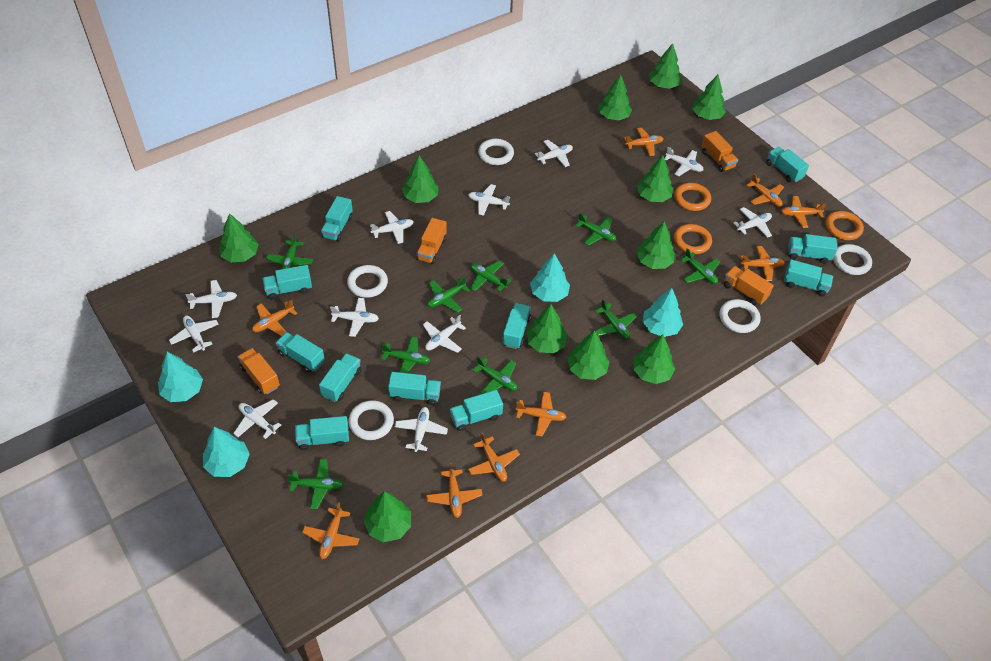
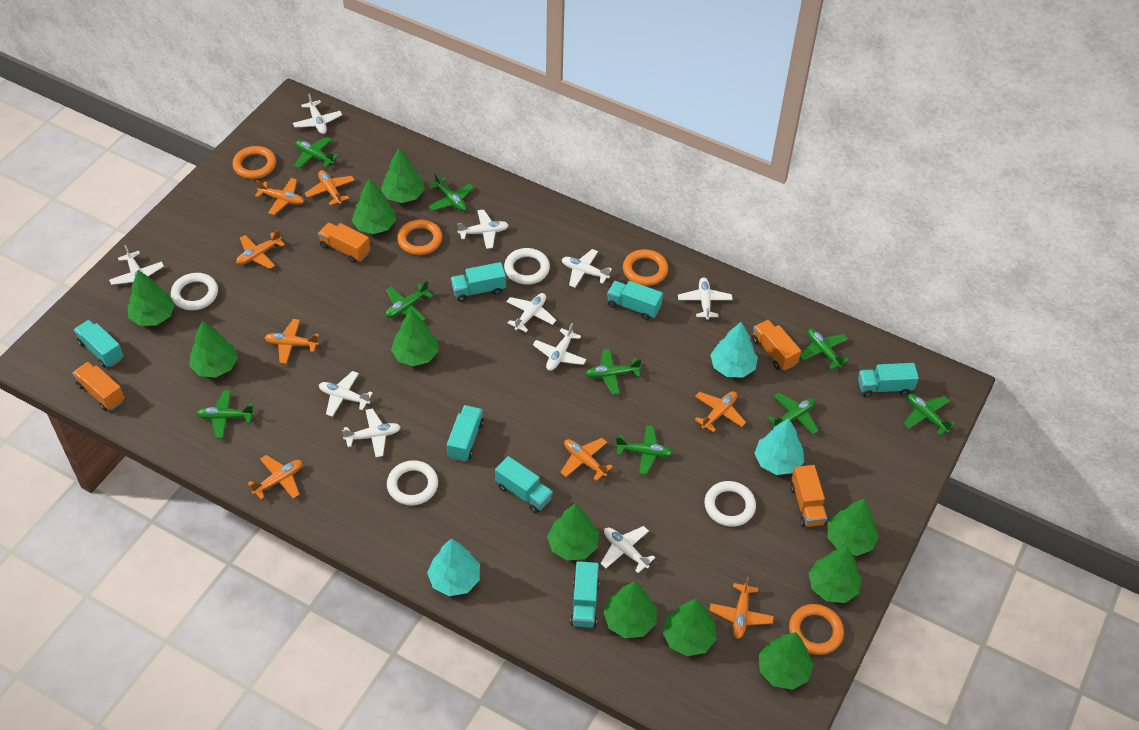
orange plane: 9 -> 8
orange ring: 3 -> 4
turquoise tree: 4 -> 3
turquoise truck: 11 -> 7
white plane: 11 -> 10
white ring: 5 -> 4

